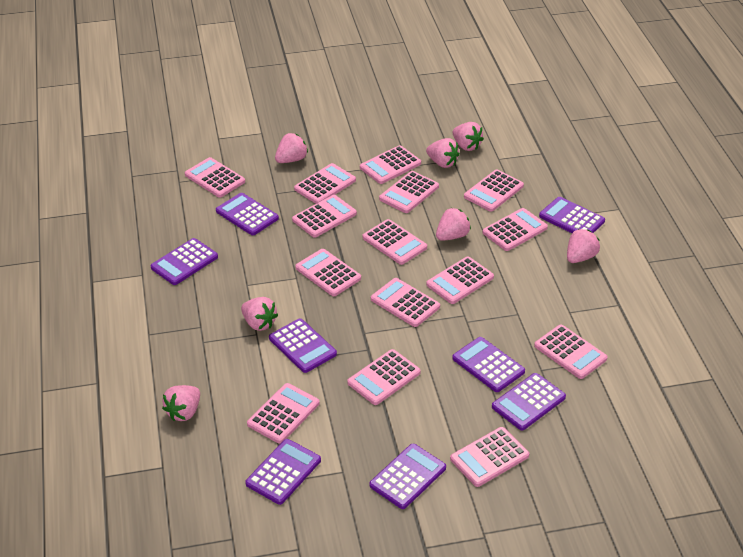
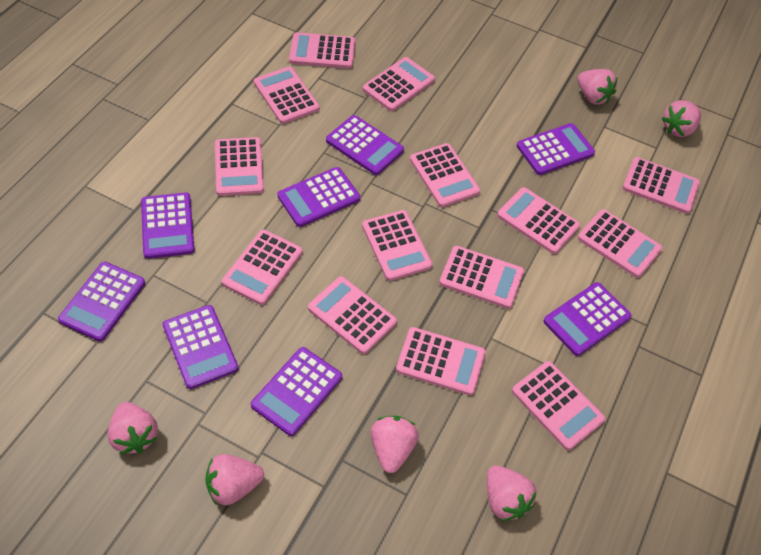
pink calculator: 15 -> 14
pink strawberry: 7 -> 6

